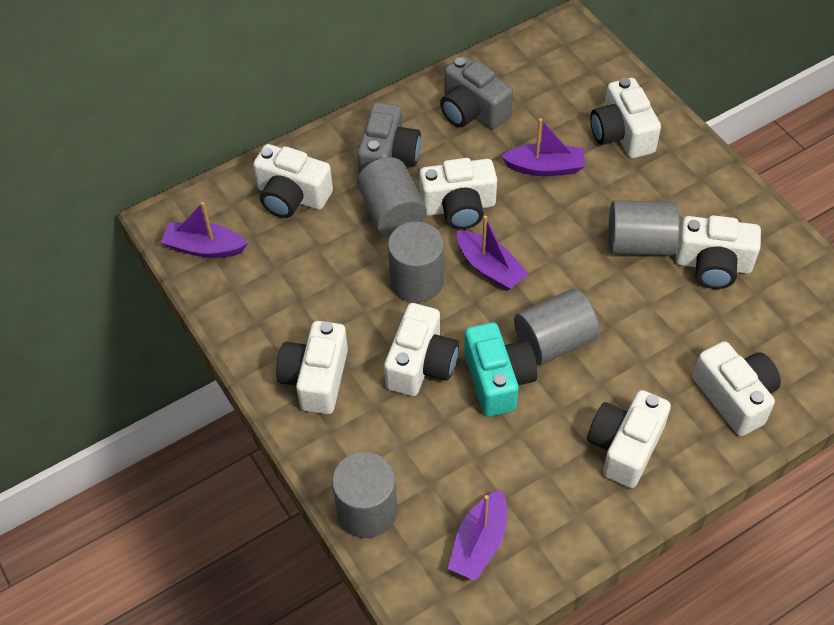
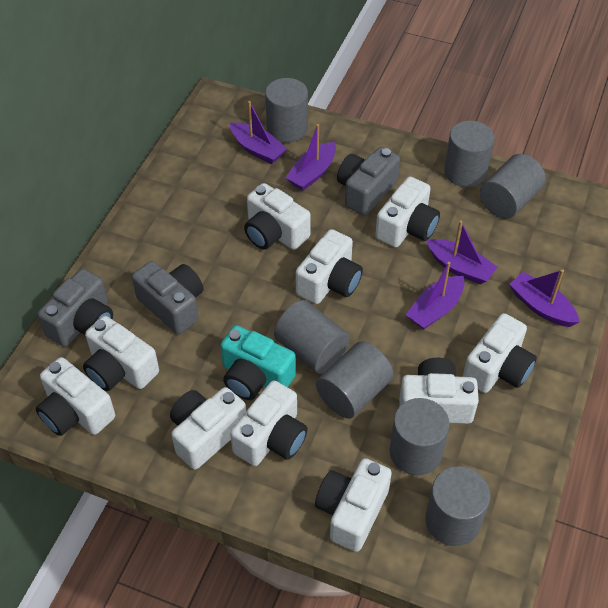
grey camera: 2 -> 3
grey cylinder: 5 -> 7
purple boat: 4 -> 5
white camera: 8 -> 10

